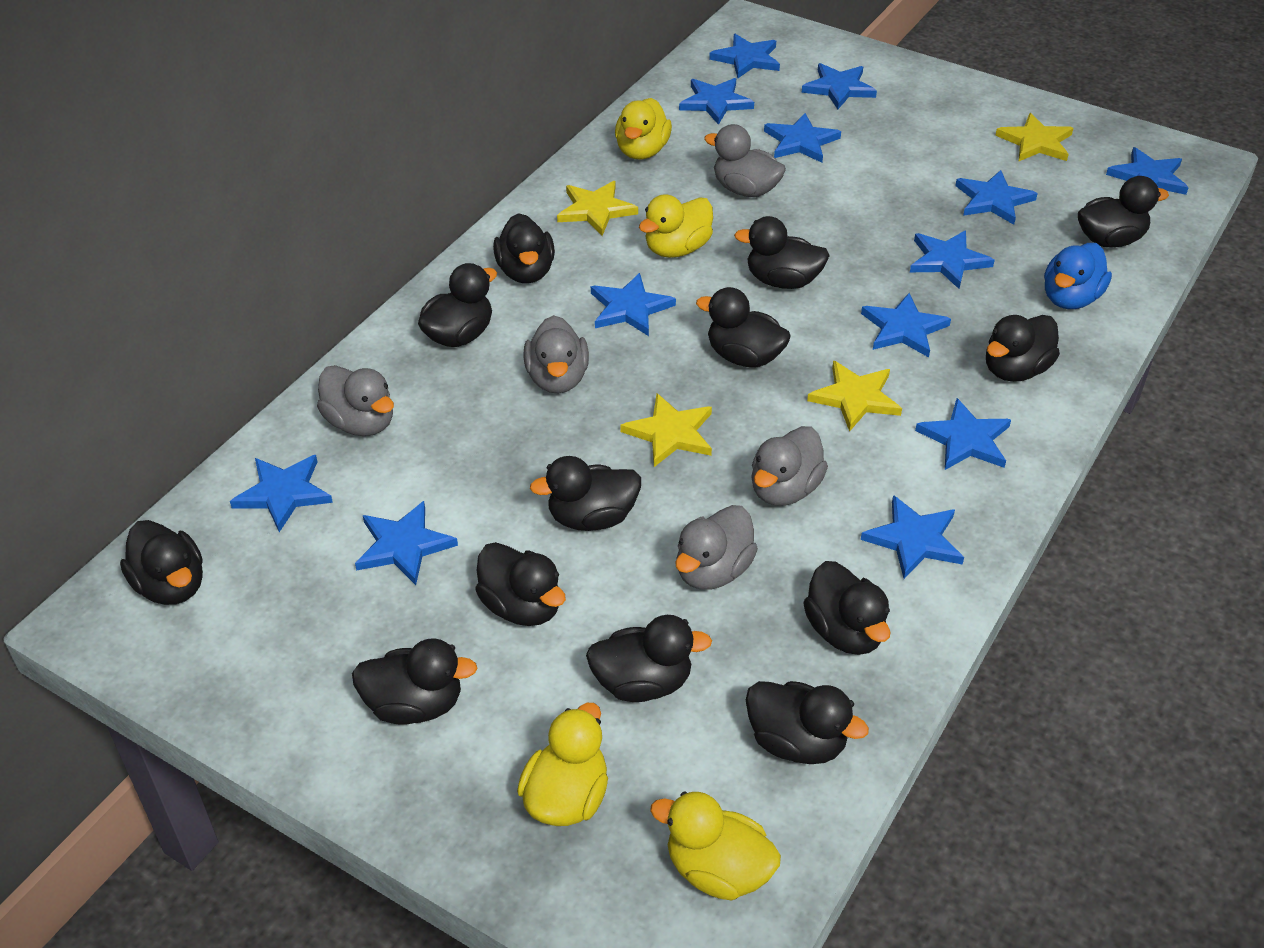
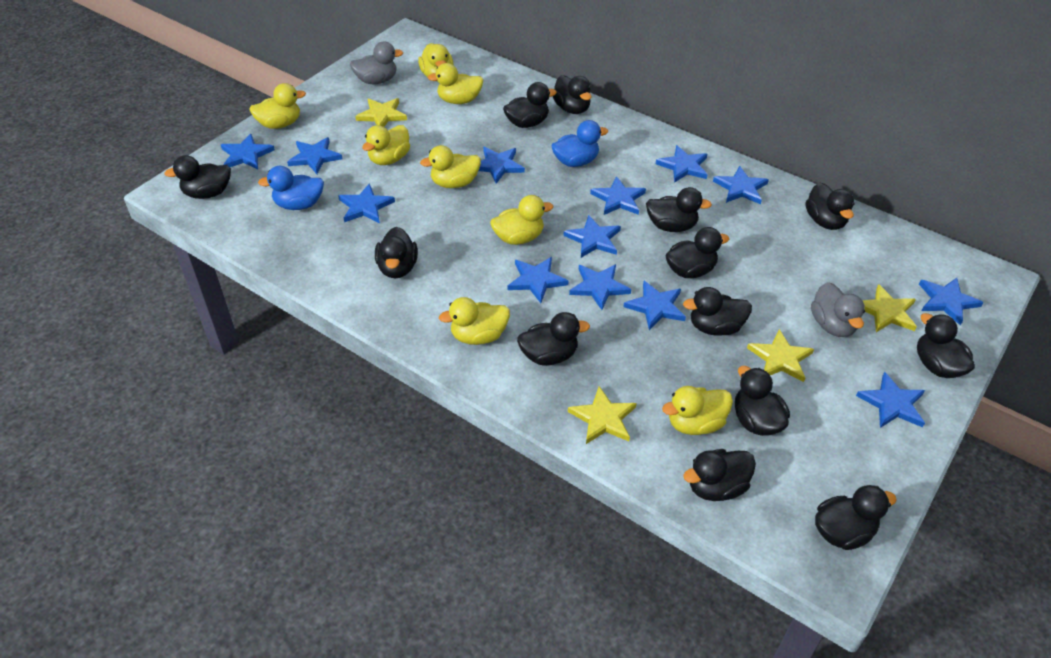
blue duck: 1 -> 2
grey duck: 5 -> 2
yellow duck: 4 -> 8

